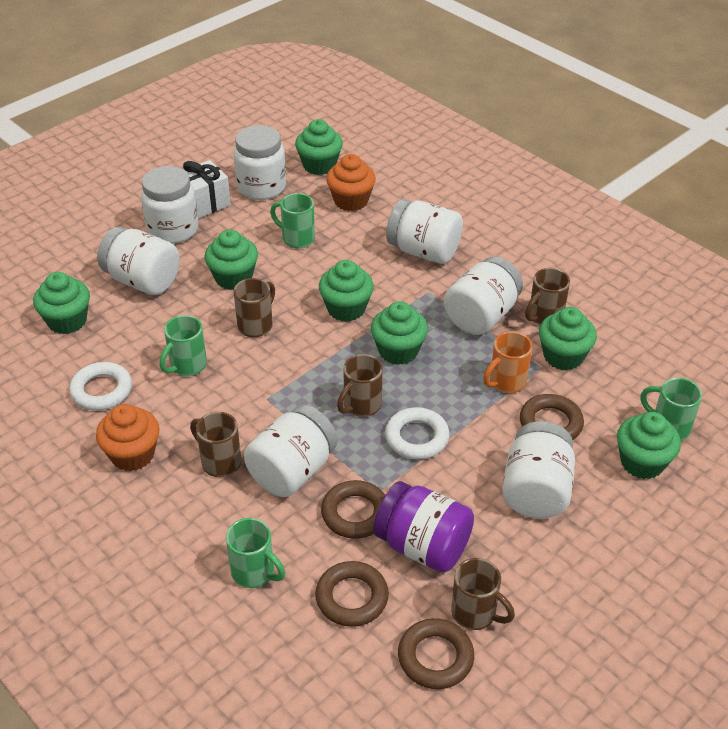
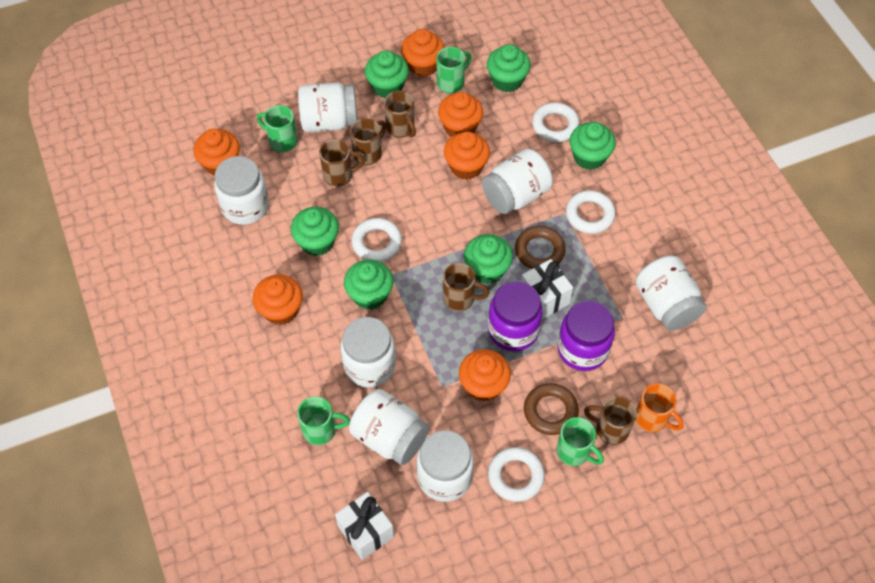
brown ring: 4 -> 2
green cupcake: 7 -> 6
orange cupcake: 2 -> 6
purple jar: 1 -> 2
white gift: 1 -> 2
white ring: 2 -> 4

